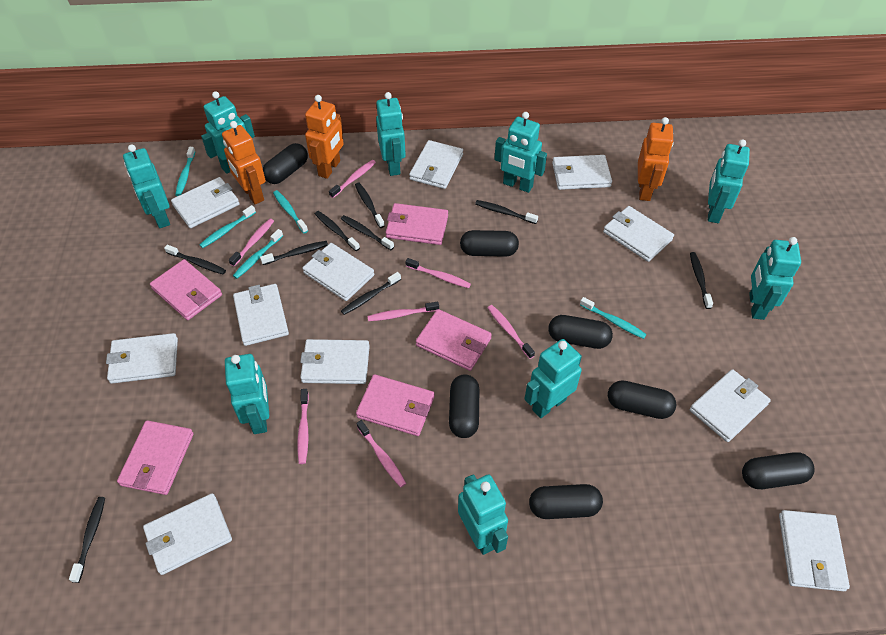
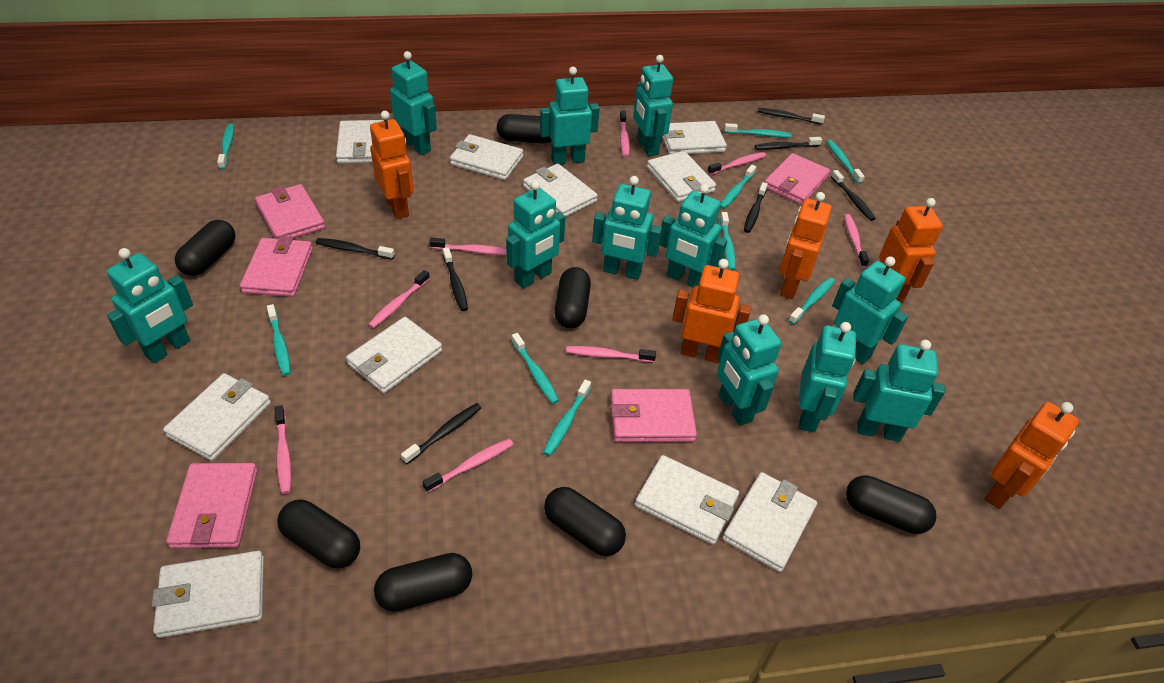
black toothbrush: 9 -> 7
orange robot: 3 -> 5
pink toothbrush: 7 -> 8
turquoise robot: 9 -> 11
turquoise toothbrush: 5 -> 9
white wallet: 11 -> 10

